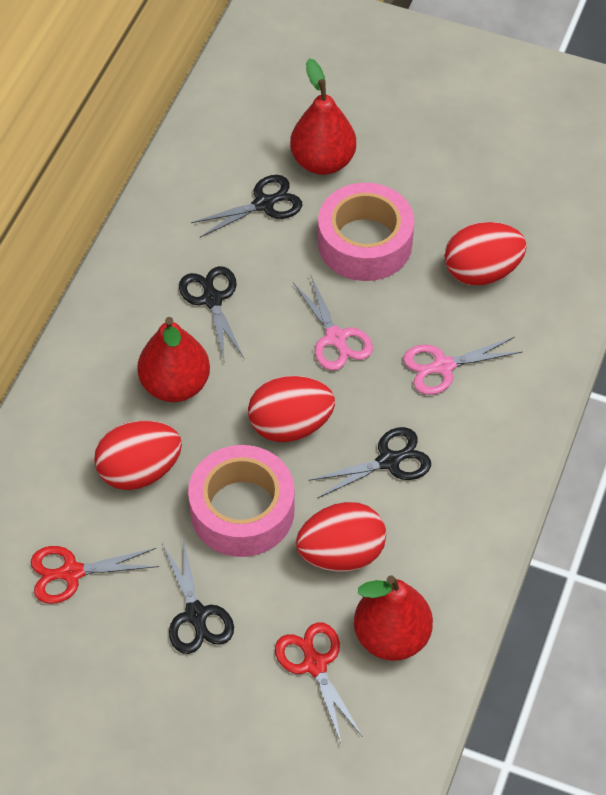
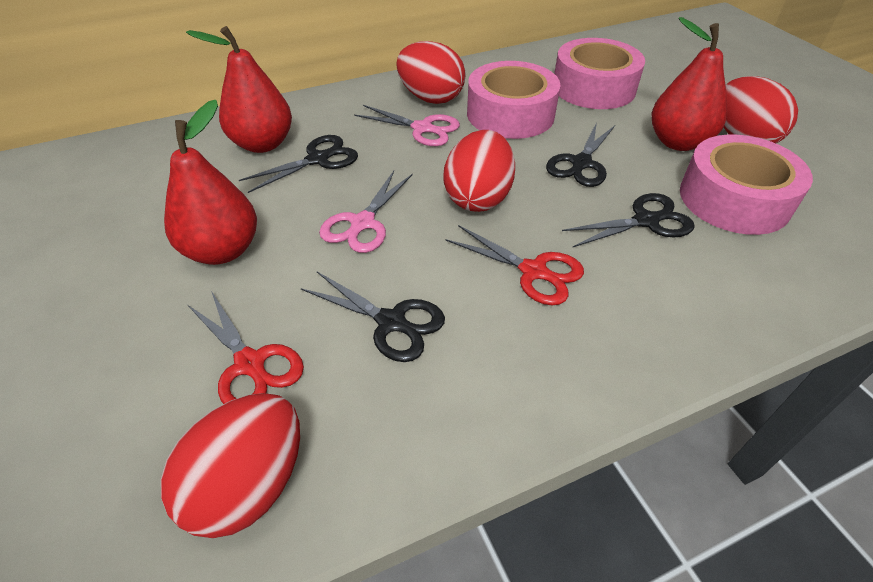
pink tape: 2 -> 3

